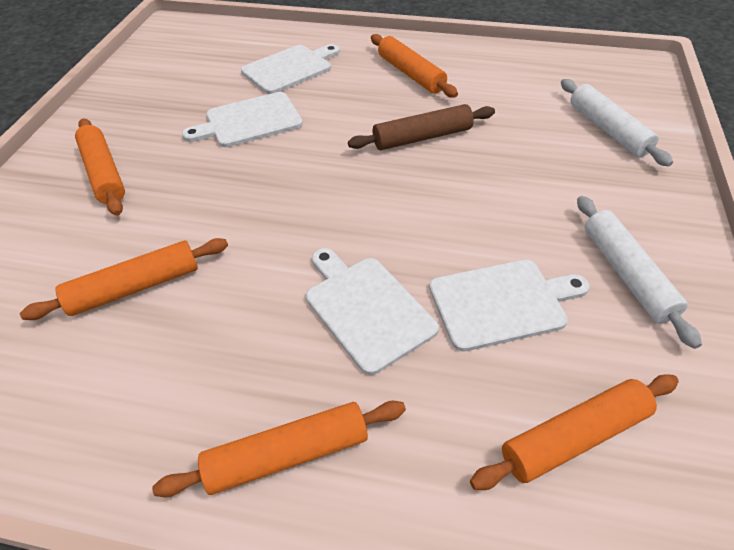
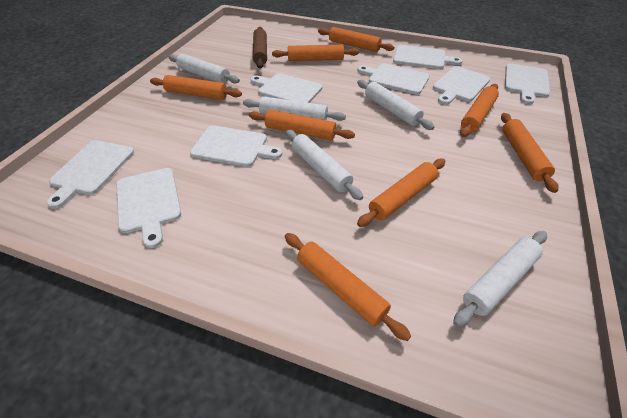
orange rolling pin: 5 -> 8
white cutting board: 4 -> 8
white rolling pin: 2 -> 5

